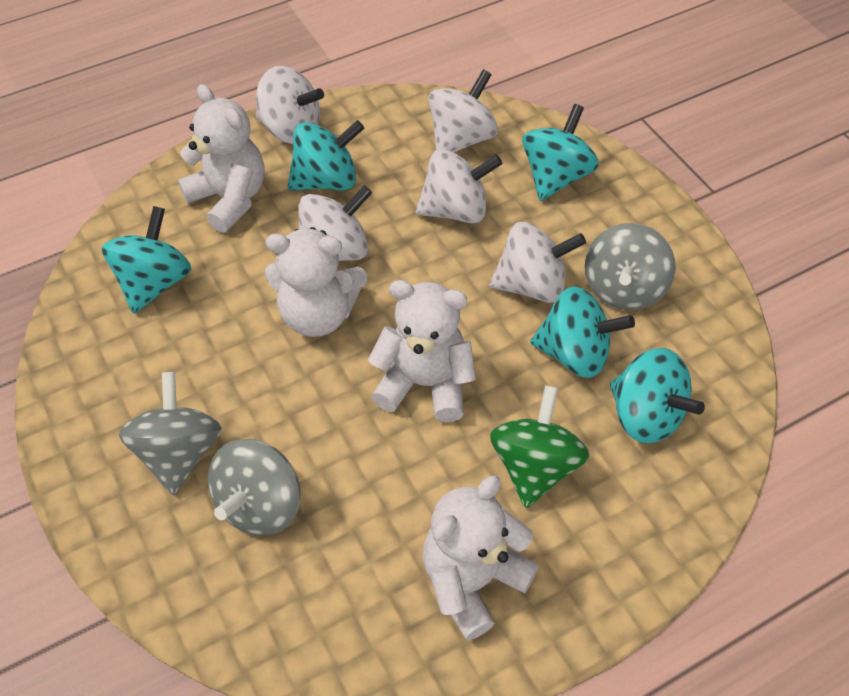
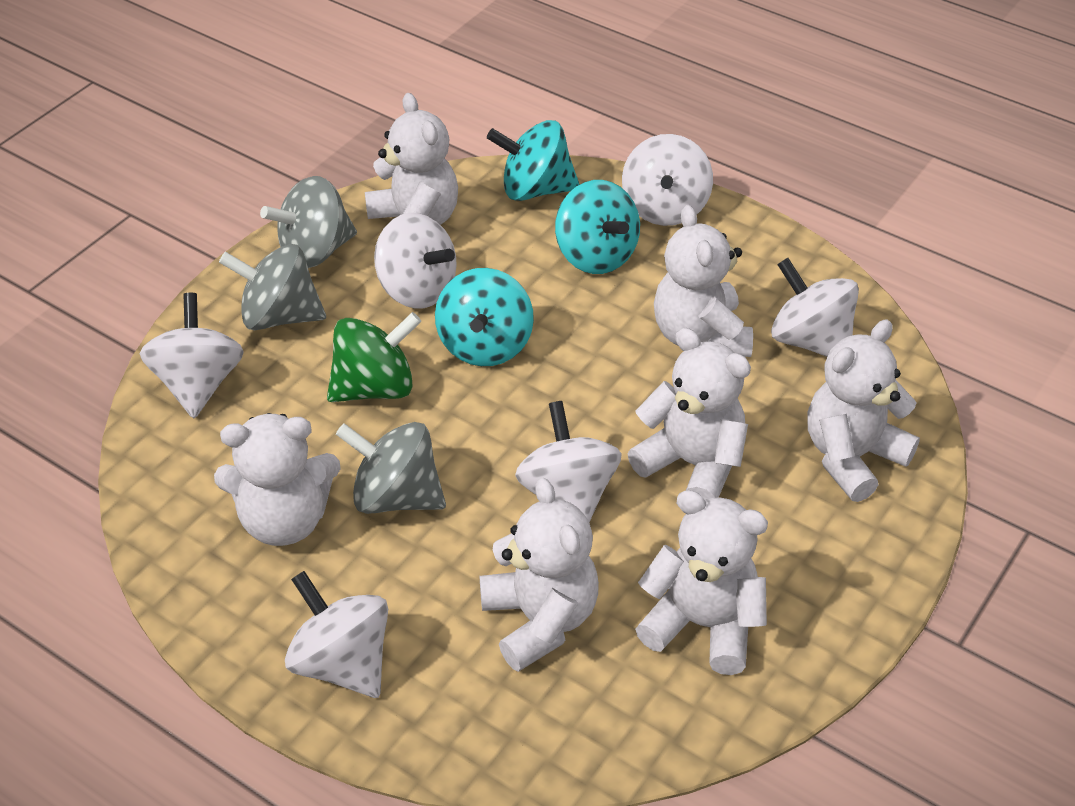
turquoise spinning top: 5 -> 3
white spinning top: 5 -> 6
white teddy bear: 4 -> 7

